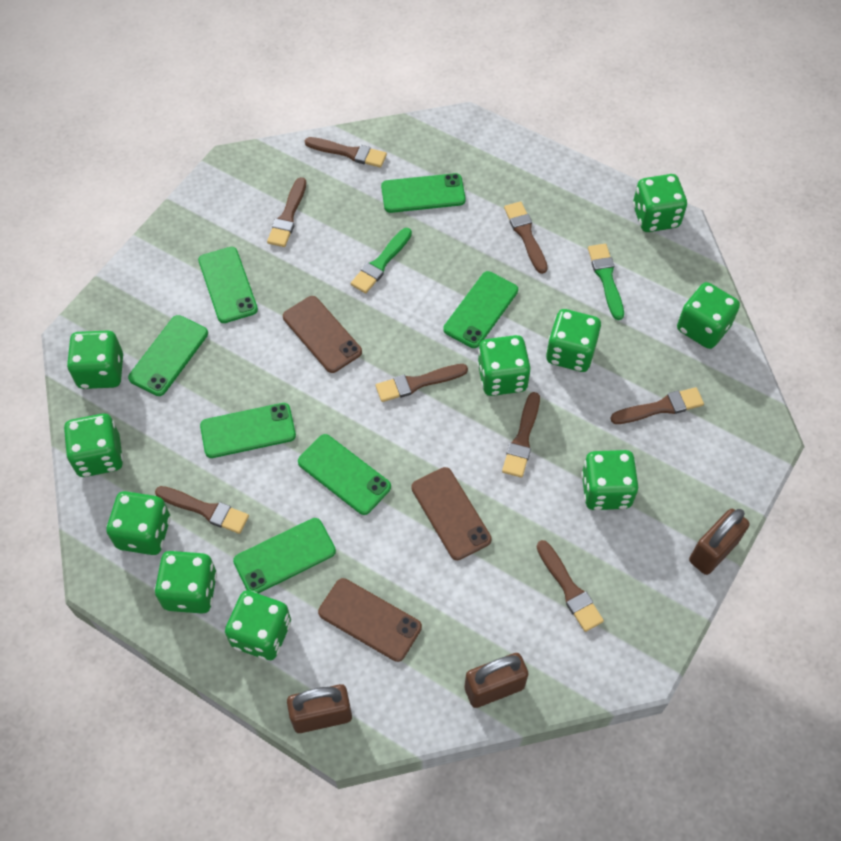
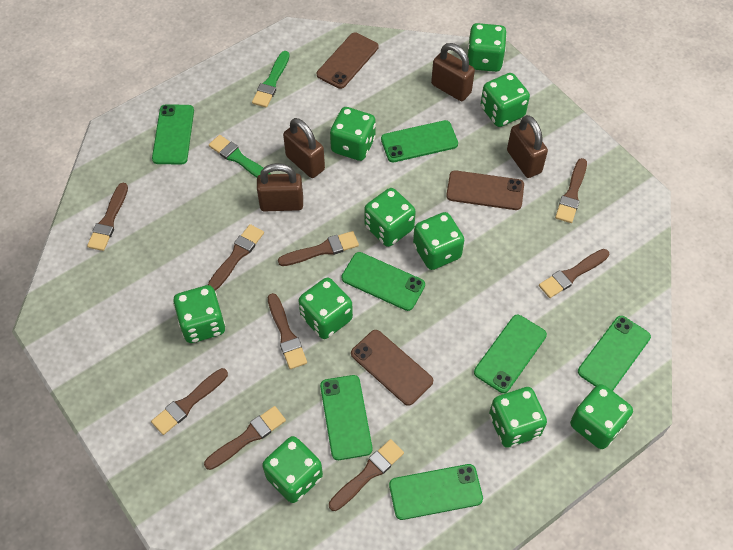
brown brush: 8 -> 9
brown padlock: 3 -> 4

